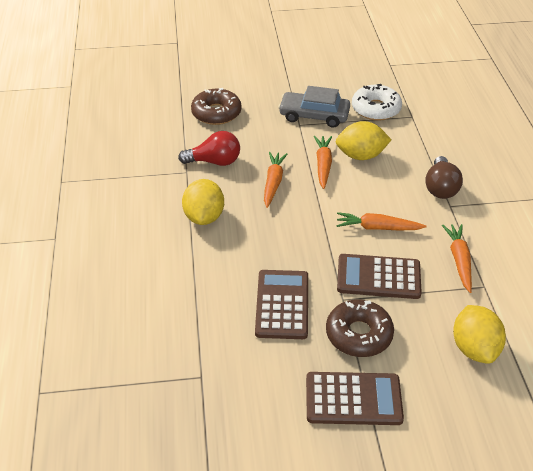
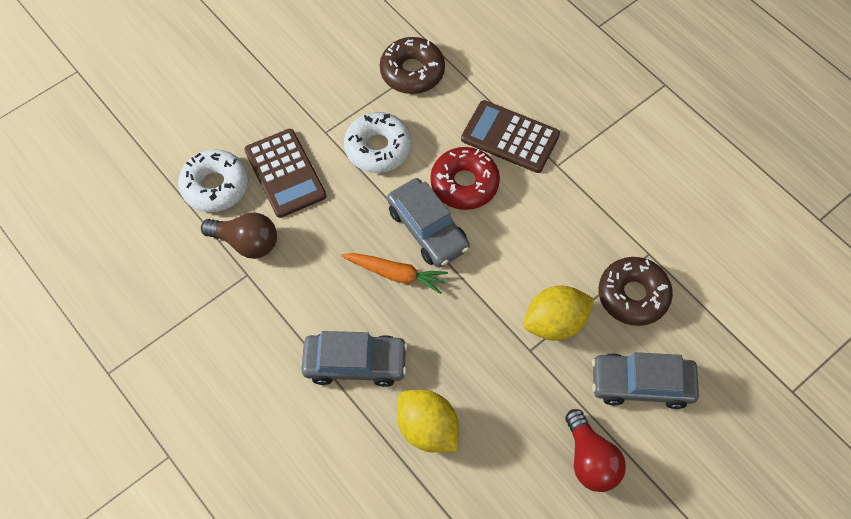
brown calculator: 3 -> 2
grey car: 1 -> 3
orange carrot: 4 -> 1
red donut: 0 -> 1
white donut: 1 -> 2
yellow lemon: 3 -> 2

